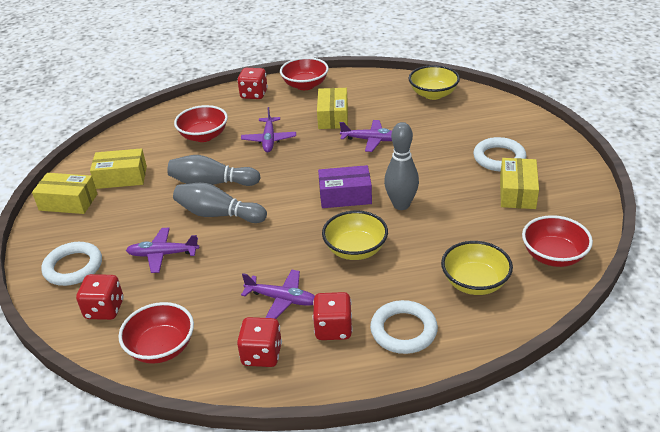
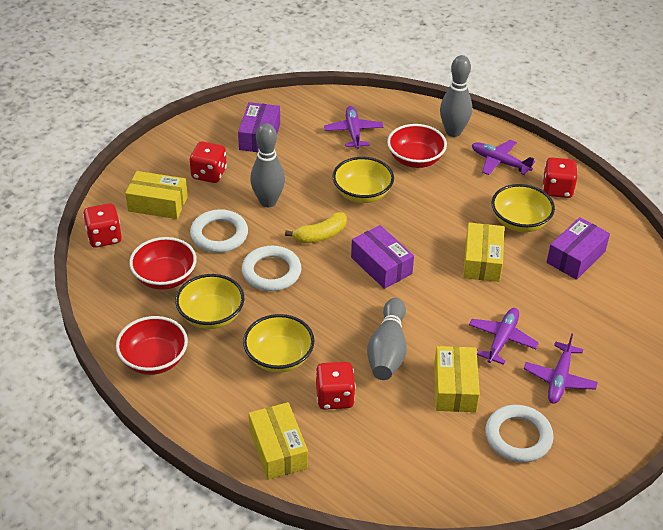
purple box: 1 -> 3
red bowl: 4 -> 3
yellow banana: 0 -> 1
yellow bowl: 3 -> 4

